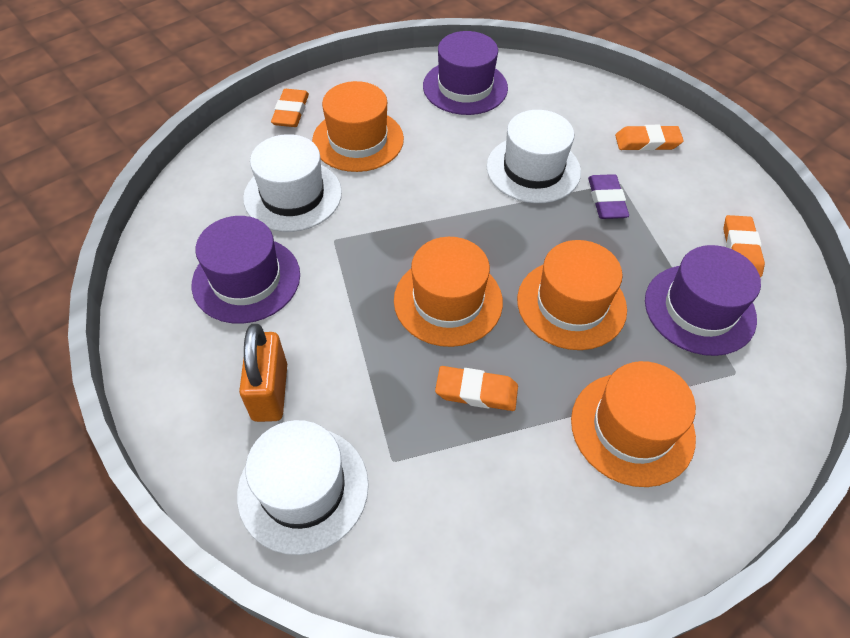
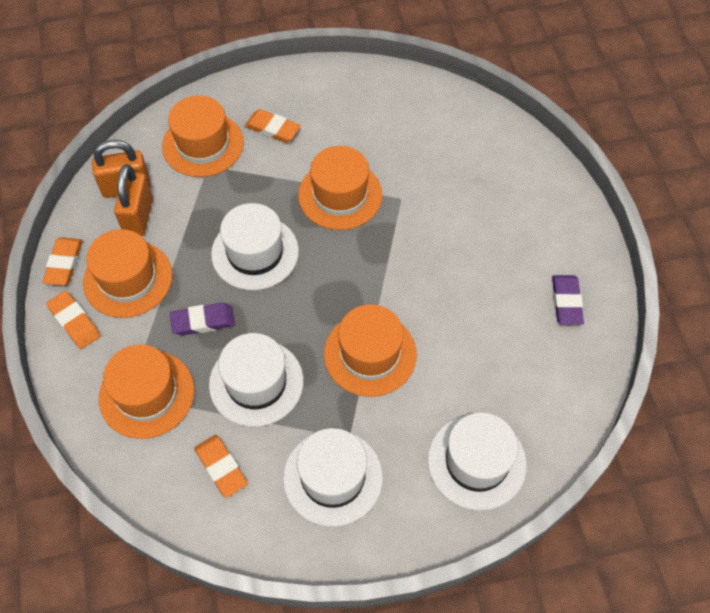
orange hat: 4 -> 5
orange padlock: 1 -> 2
purple eraser: 1 -> 2
purple hat: 3 -> 0
white hat: 3 -> 4

